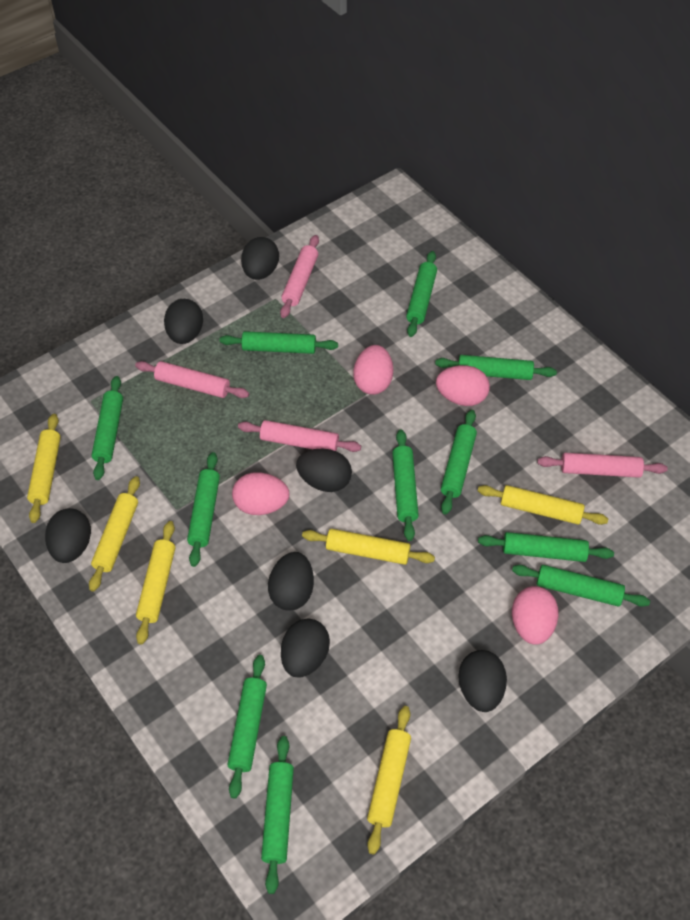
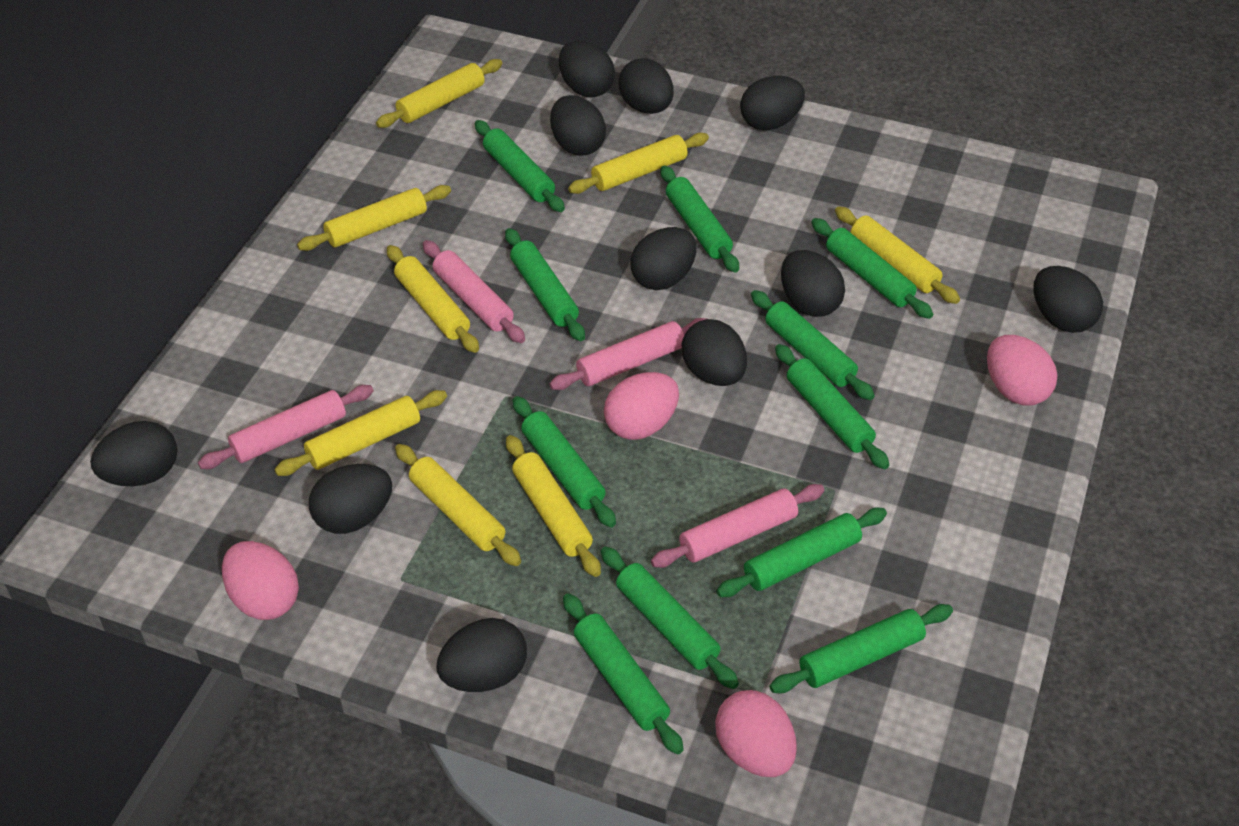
black egg: 7 -> 11
yellow rolling pin: 6 -> 8

